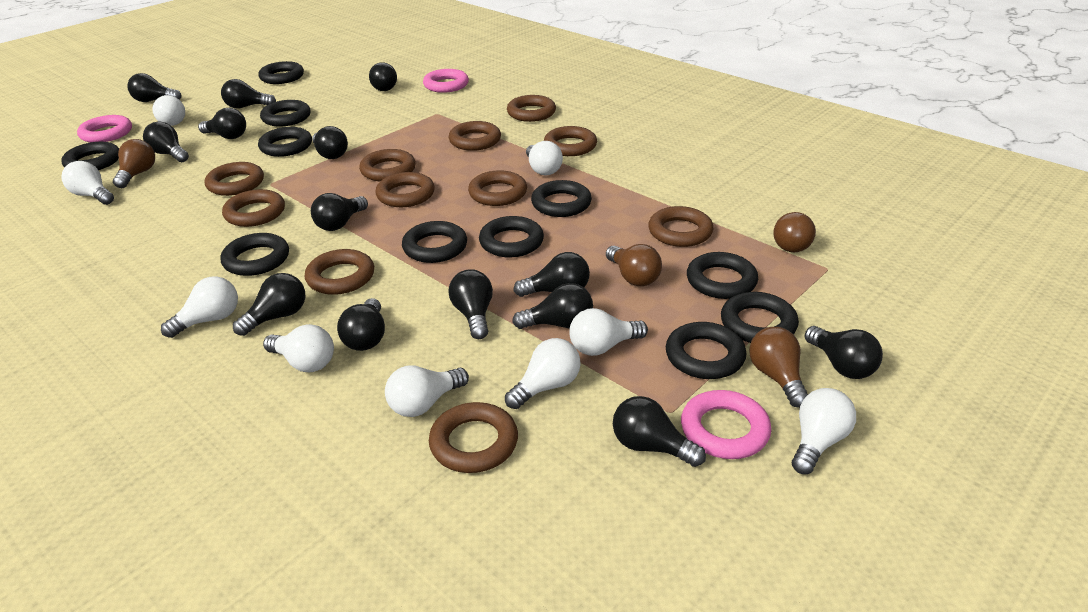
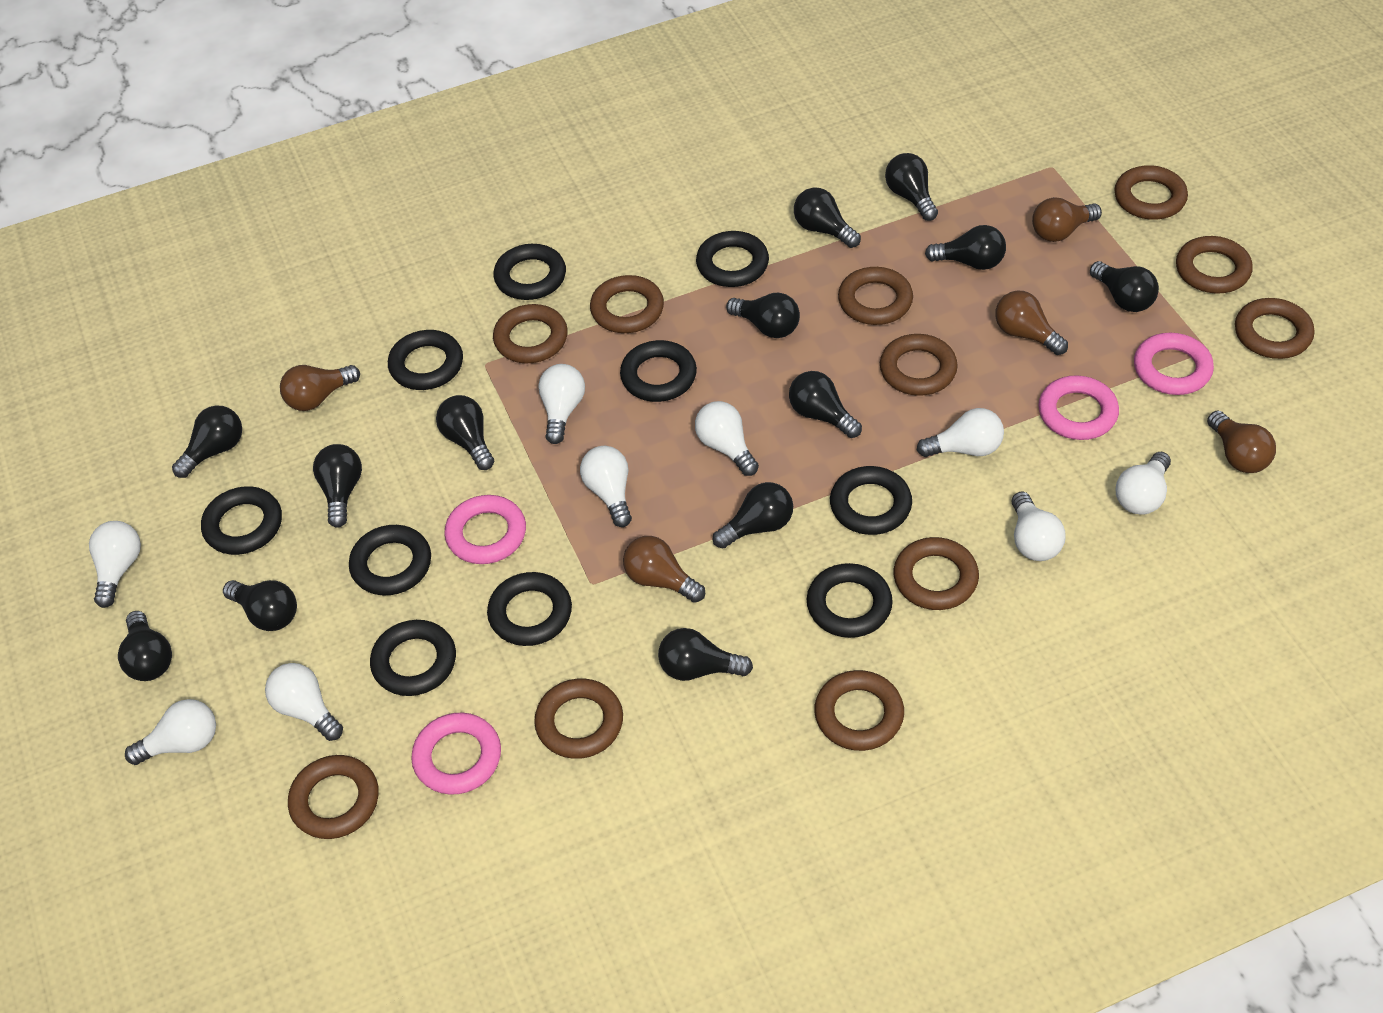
black light bulb: 14 -> 13
black ring: 11 -> 10
brown light bulb: 4 -> 5
pink ring: 3 -> 4

